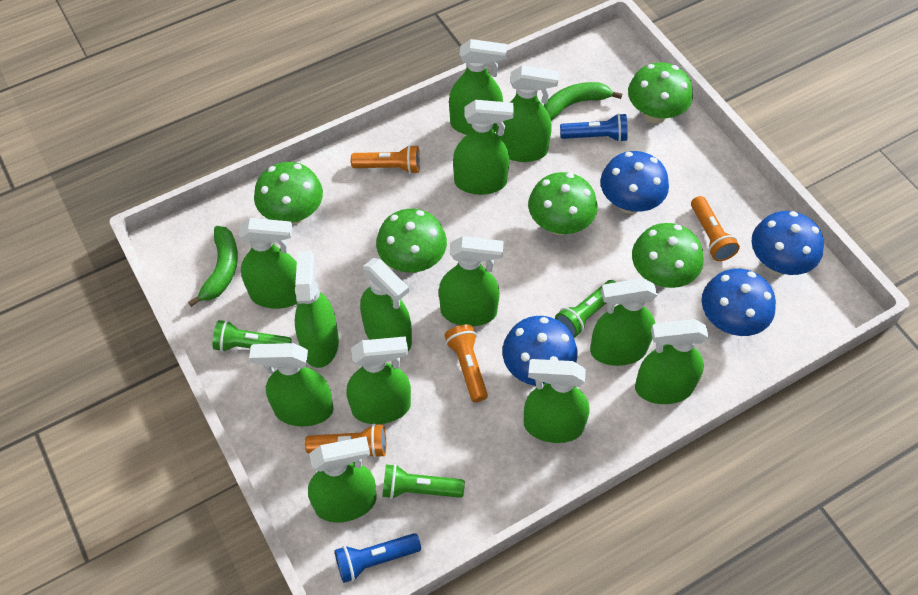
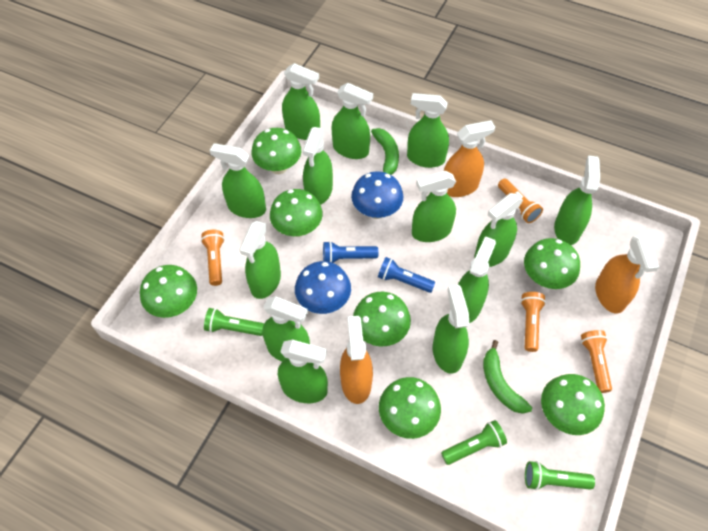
blue mushroom: 4 -> 2
green mushroom: 5 -> 7
orange spray bottle: 0 -> 3

